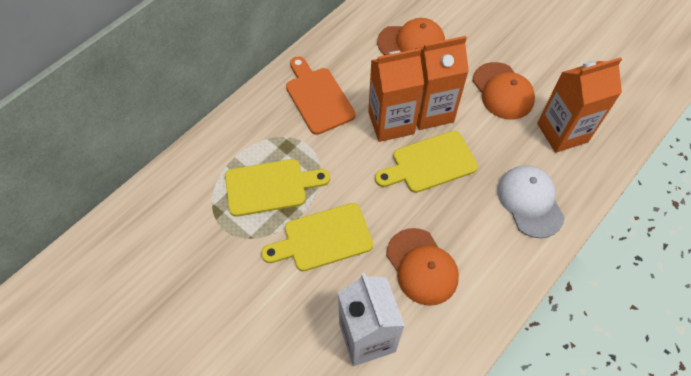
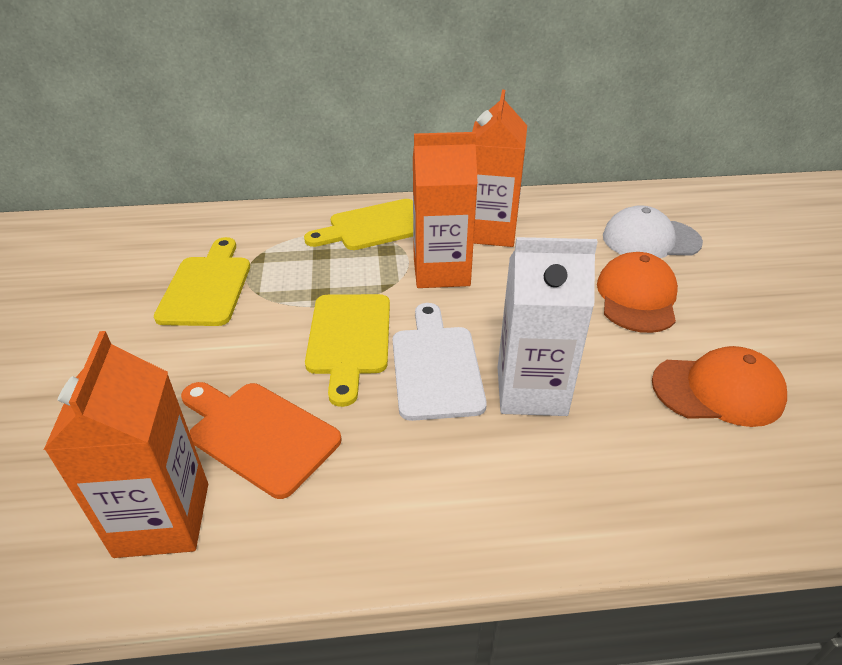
orange cap: 3 -> 2
white cutting board: 0 -> 1

